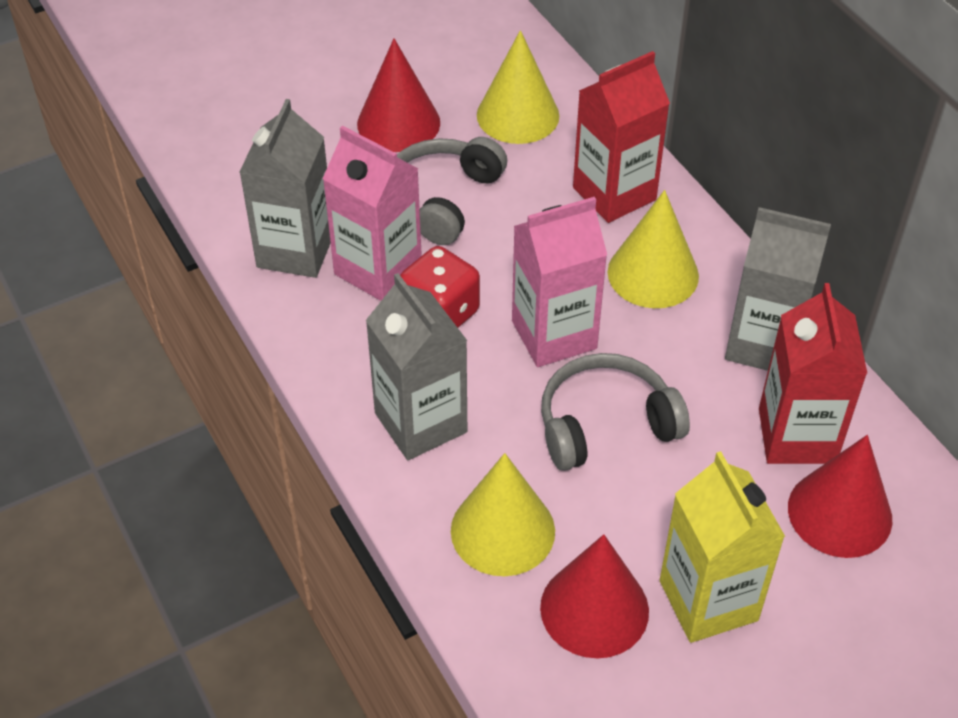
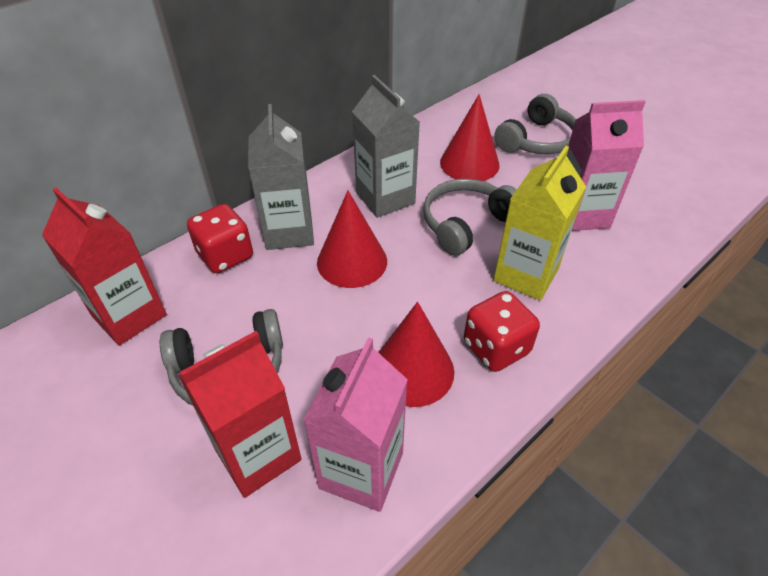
grey carton: 3 -> 2
grey headphones: 2 -> 3
red dice: 1 -> 2
yellow cone: 3 -> 0

